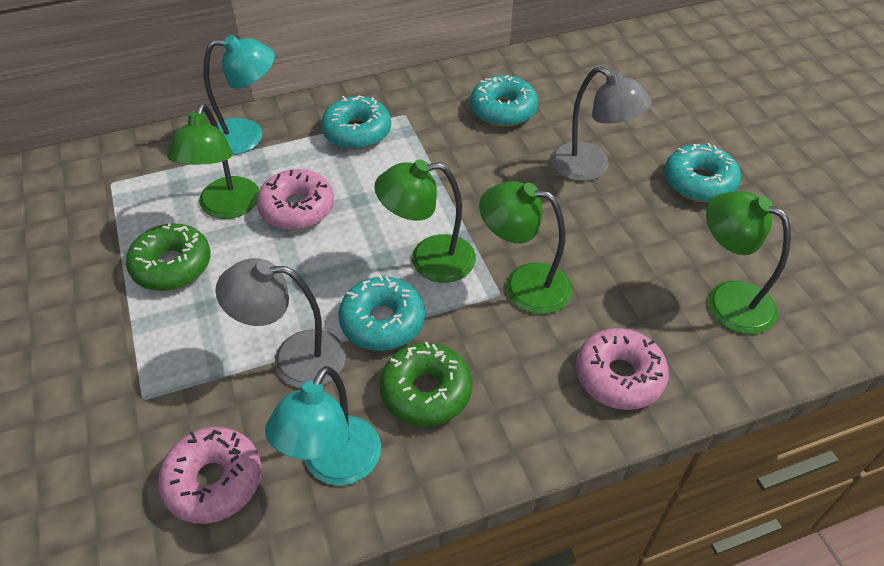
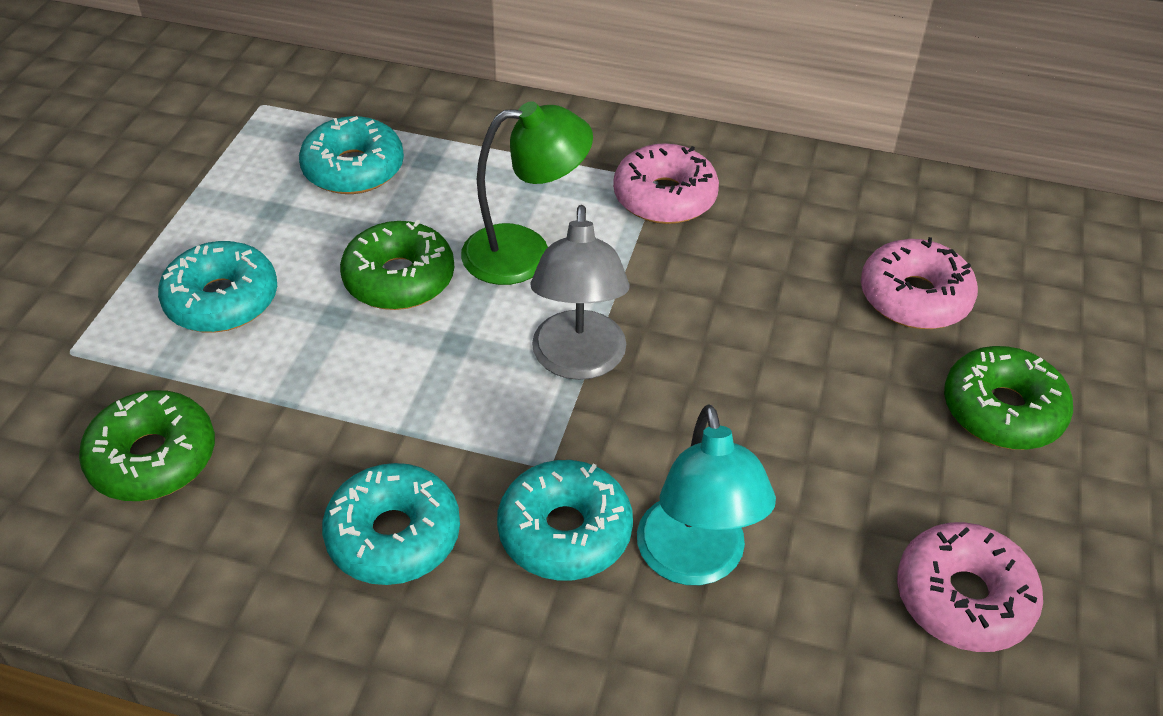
green donut: 2 -> 3
green lamp: 4 -> 1
grey lamp: 2 -> 1
turquoise lamp: 2 -> 1

